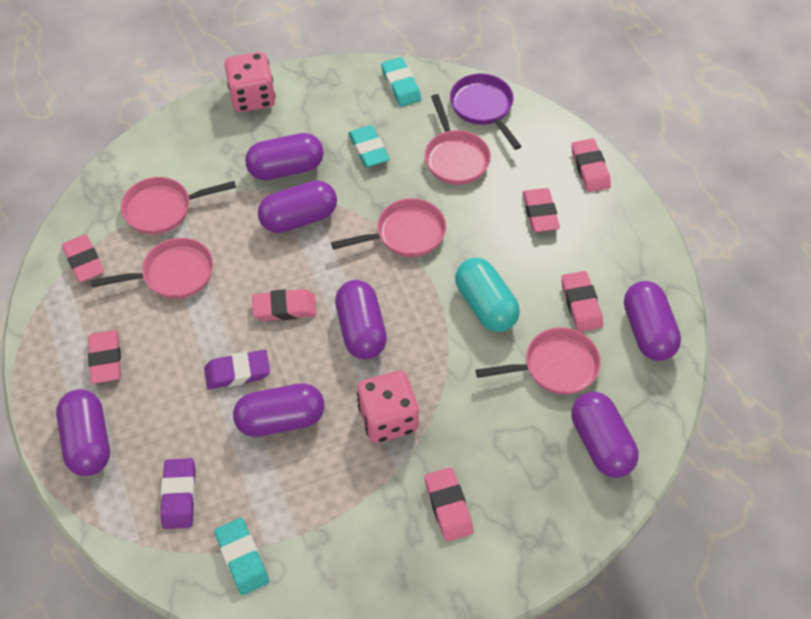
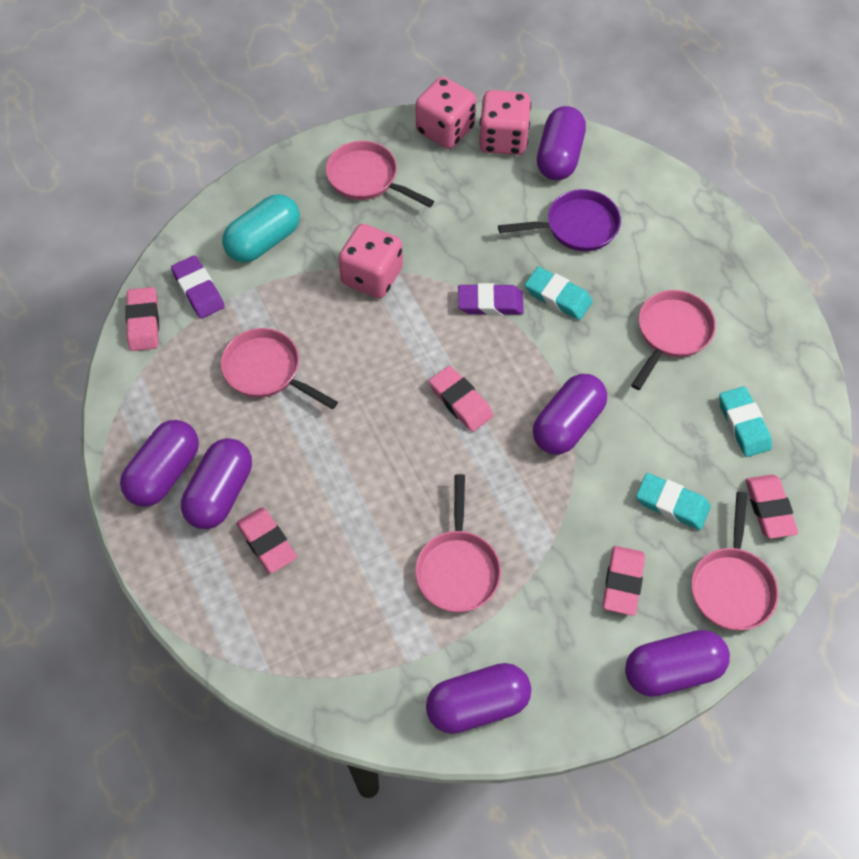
pink dice: 2 -> 3
pink eraser: 7 -> 5
purple capsule: 7 -> 6

